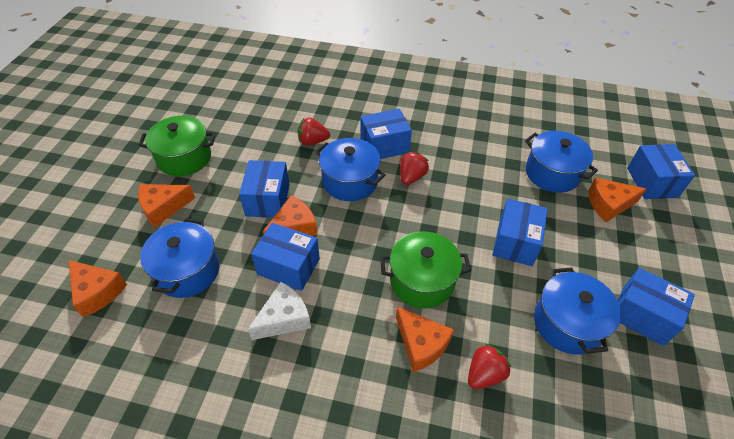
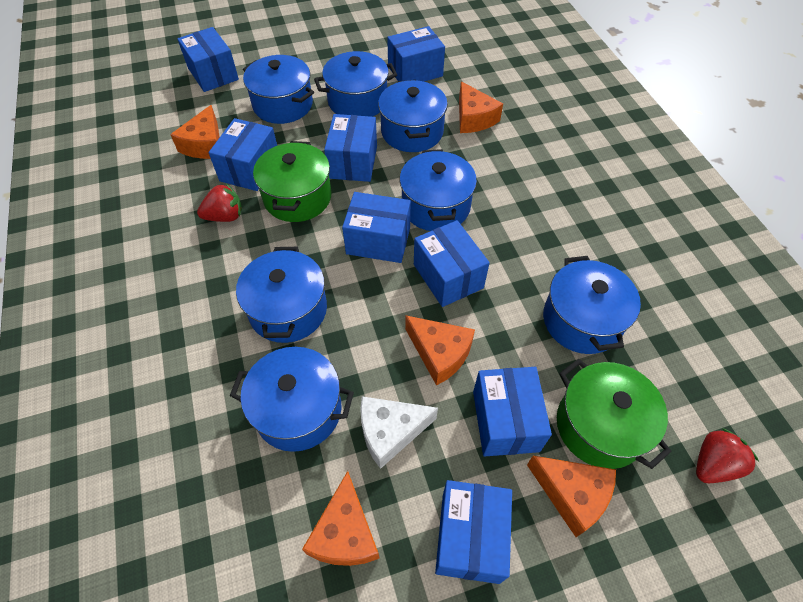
blue box: 6 -> 8
blue pot: 4 -> 7
red strawberry: 3 -> 2

